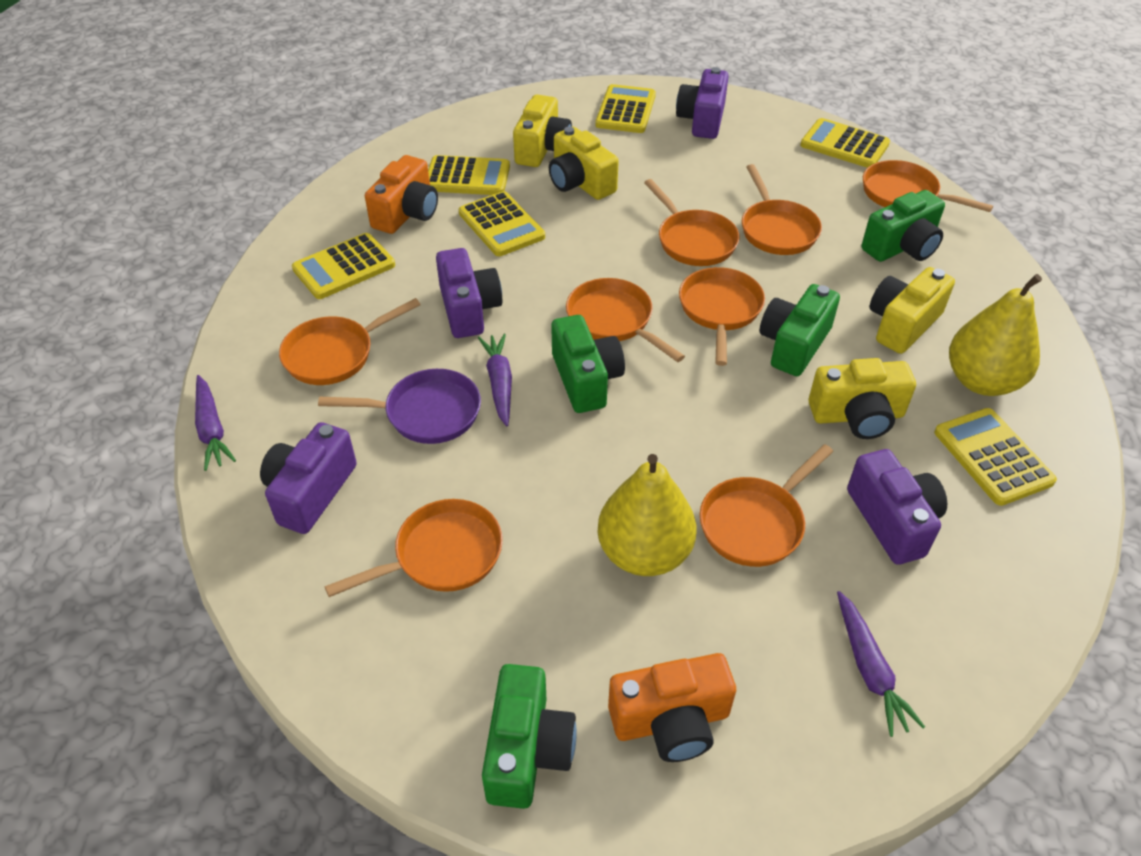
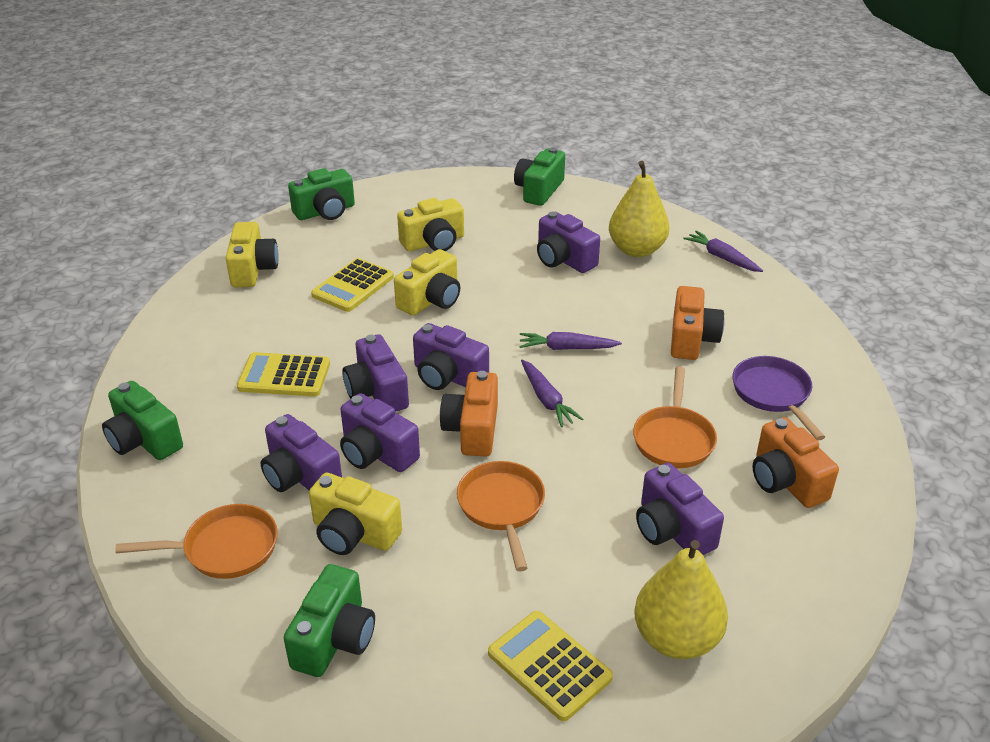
orange camera: 2 -> 3
orange pan: 8 -> 3
purple camera: 4 -> 6
yellow calculator: 6 -> 3

